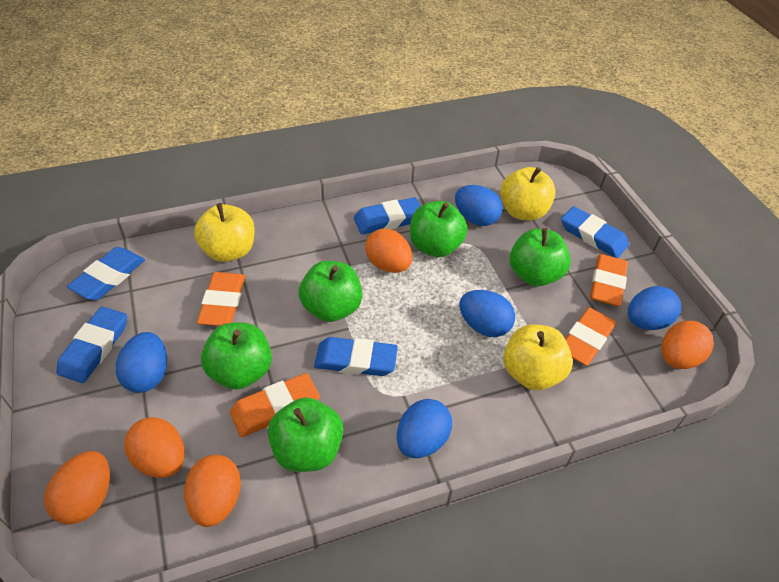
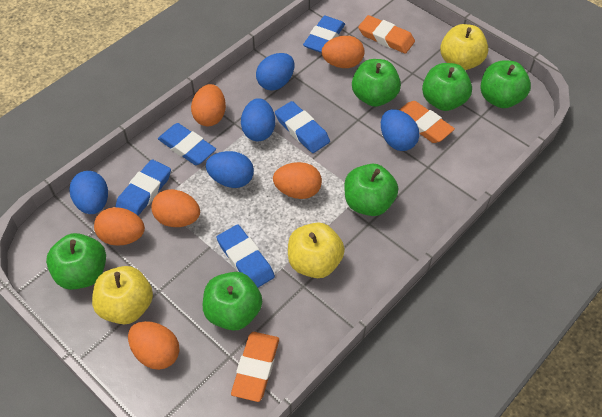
green apple: 5 -> 6
orange egg: 5 -> 6
orange eraser: 4 -> 3

